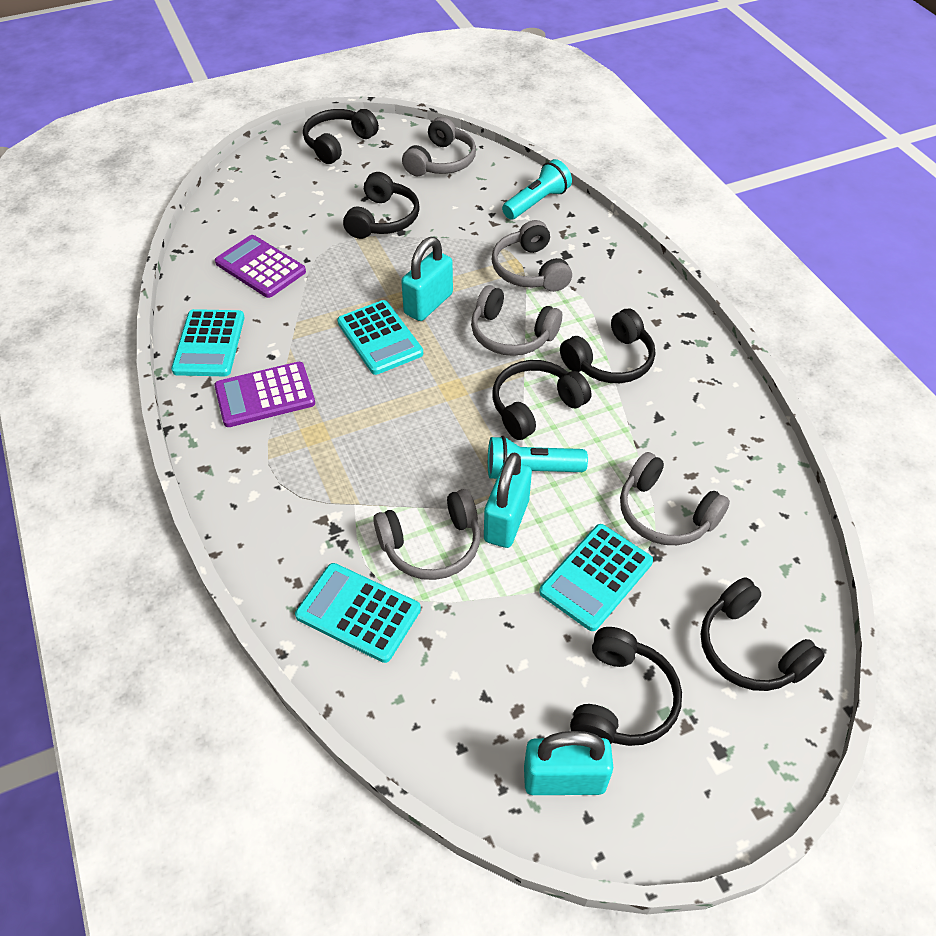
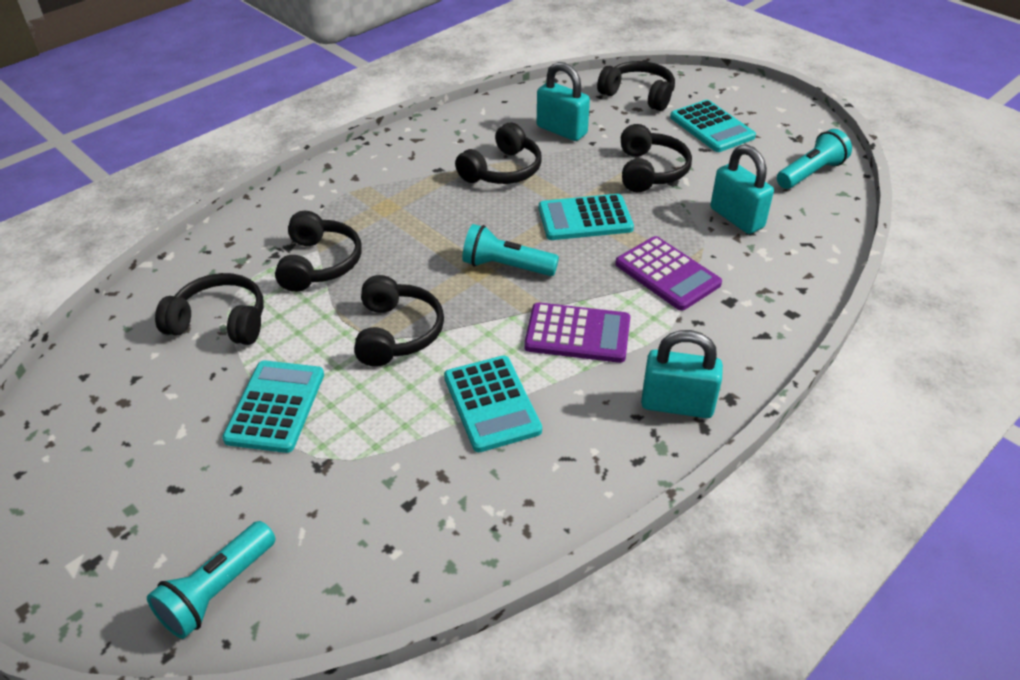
grey headphones: 5 -> 0
turquoise flashlight: 2 -> 3

